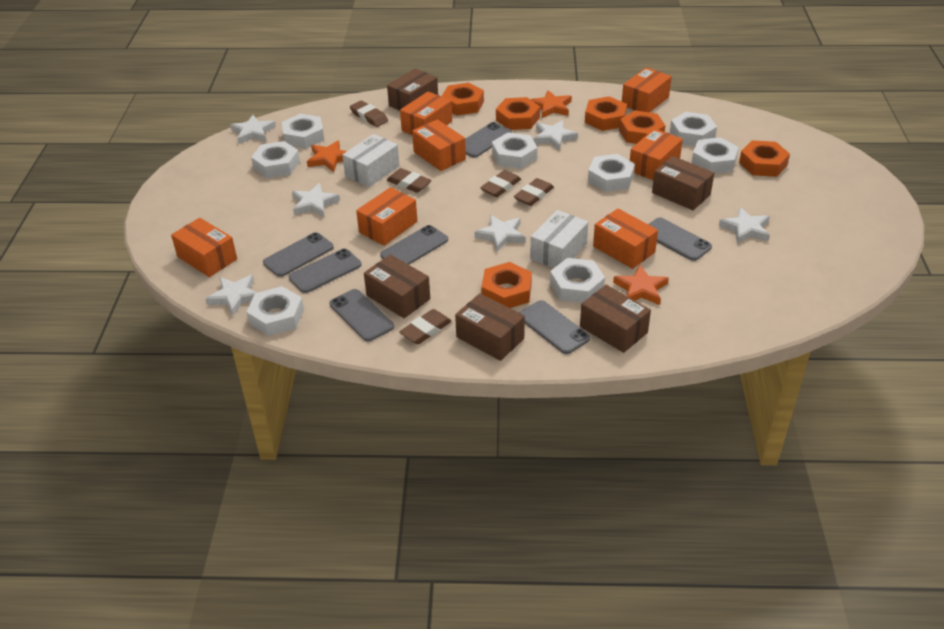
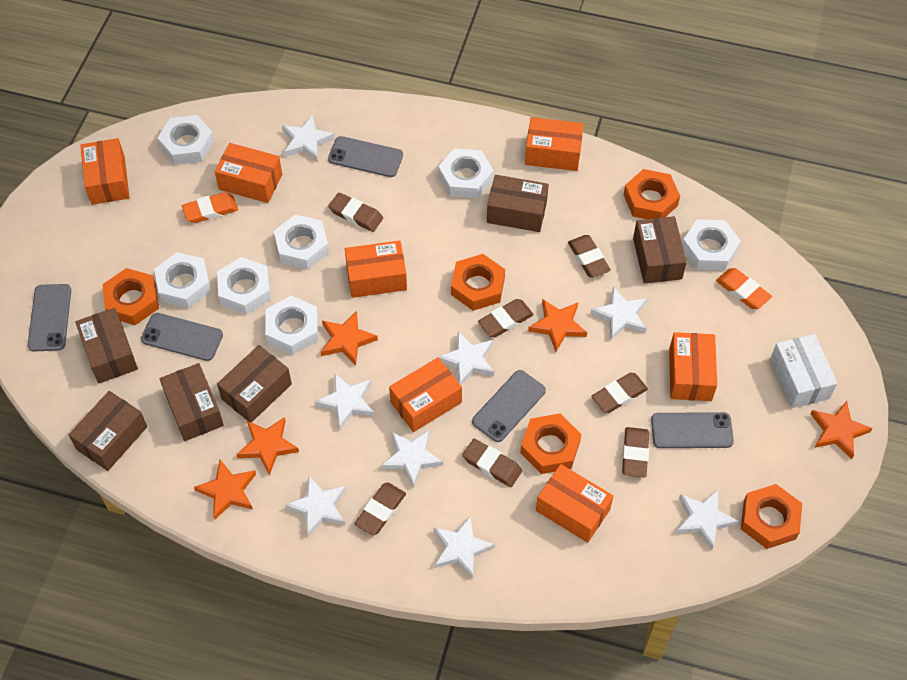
brown box: 5 -> 6
brown eraser: 5 -> 7
grey phone: 7 -> 5
orange eraser: 0 -> 2
orange nut: 6 -> 5
orange star: 3 -> 5
white box: 2 -> 1
white nut: 8 -> 7
white star: 6 -> 8

